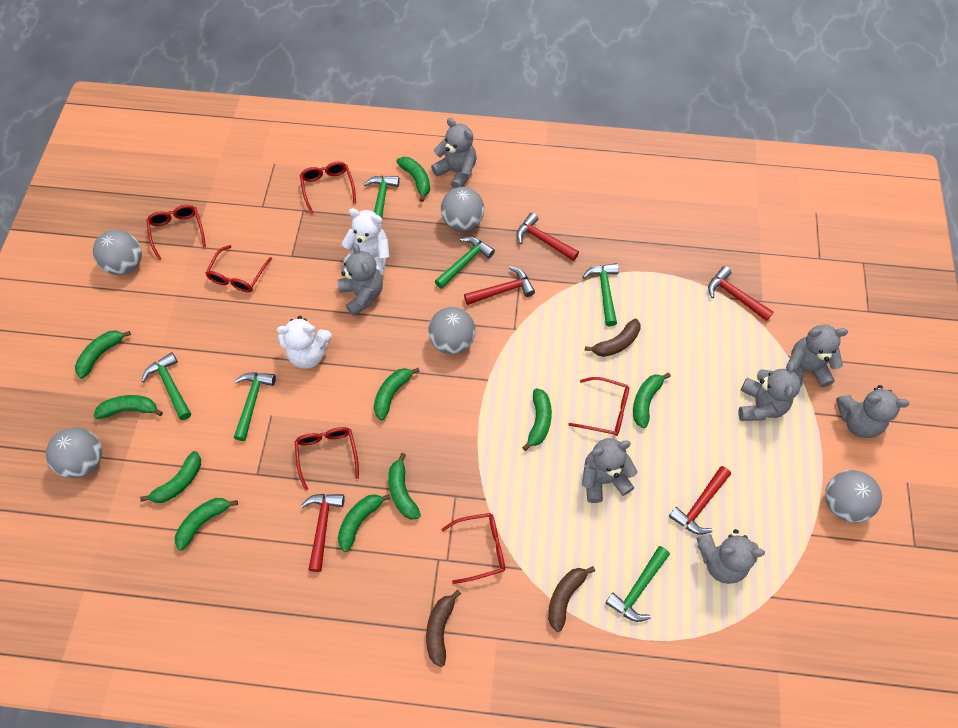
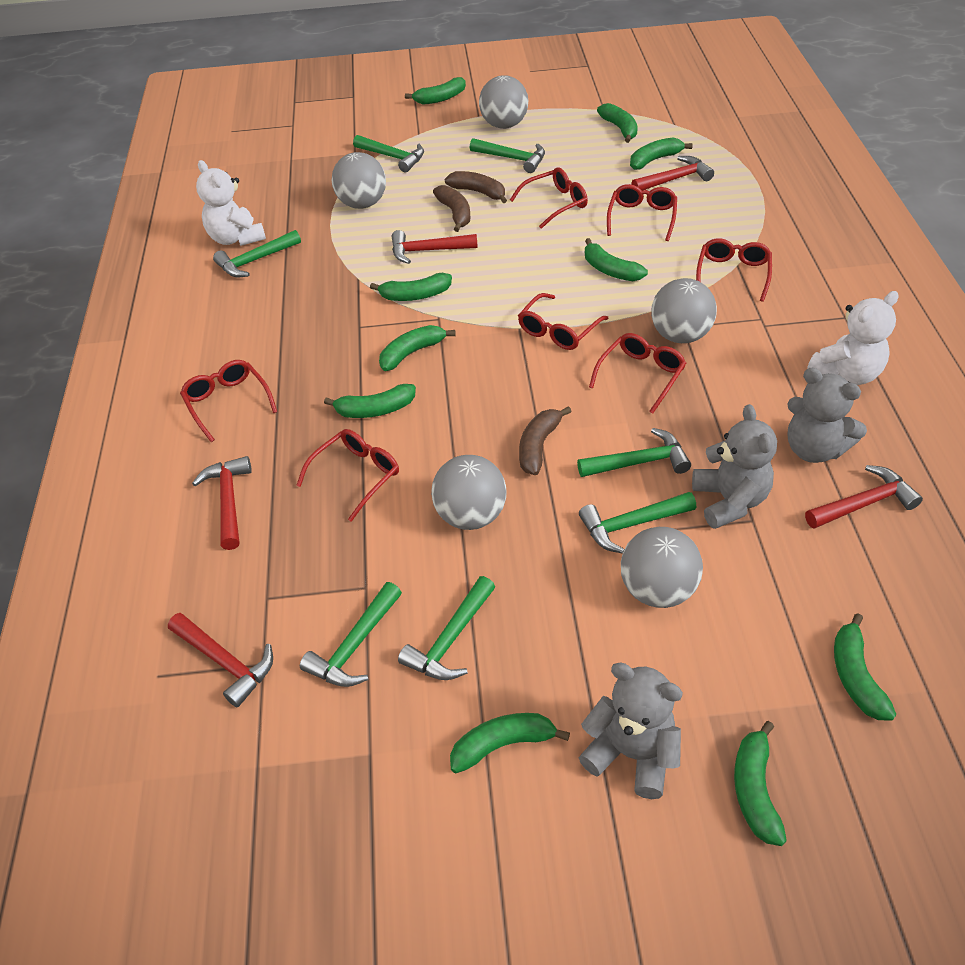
green hammer: 6 -> 7
grey teddy bear: 7 -> 3
red glasses: 6 -> 7

